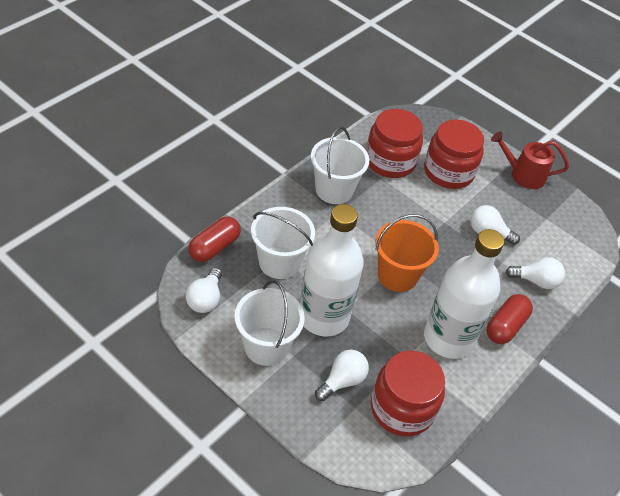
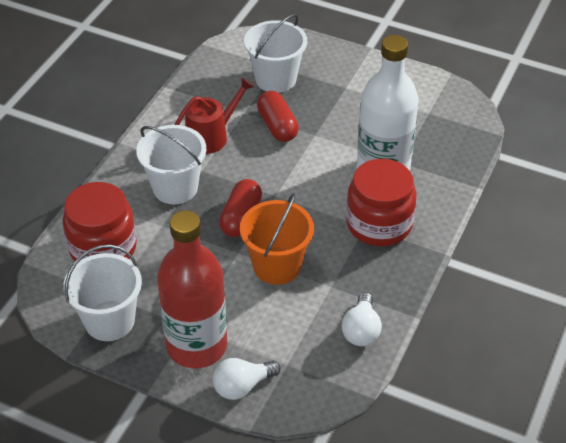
red bottle: 0 -> 1
red jar: 3 -> 2
white bottle: 2 -> 1
white light bulb: 4 -> 2

